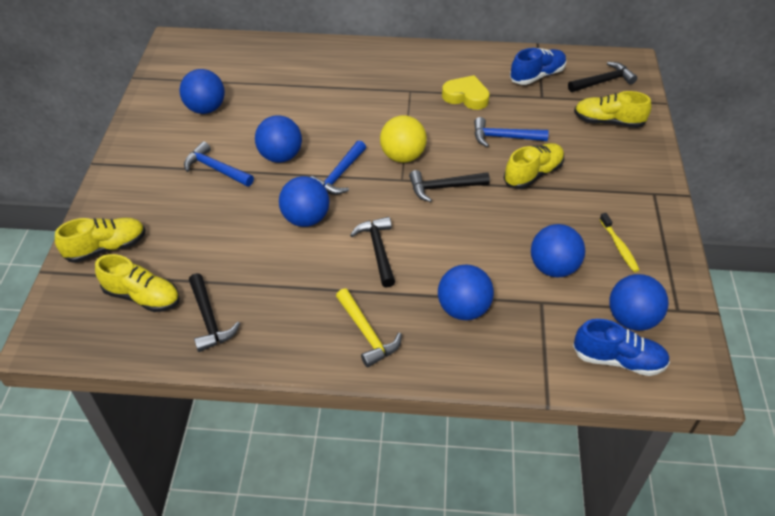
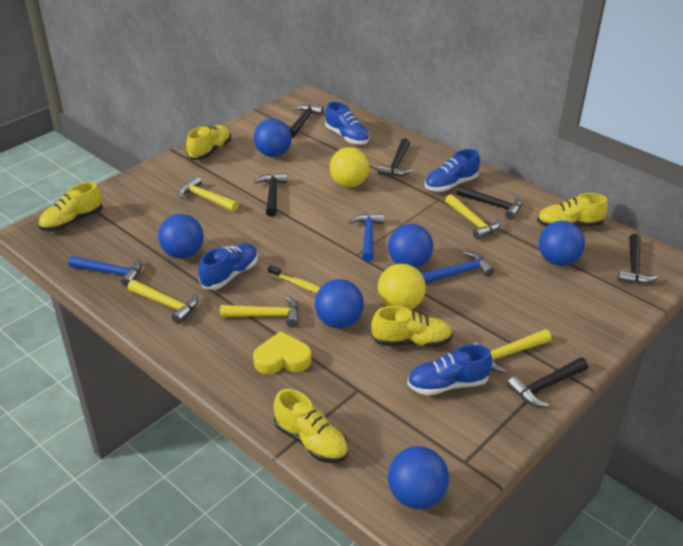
black hammer: 4 -> 6
blue shoe: 2 -> 4
yellow ball: 1 -> 2
yellow hammer: 1 -> 5
yellow shoe: 4 -> 5

